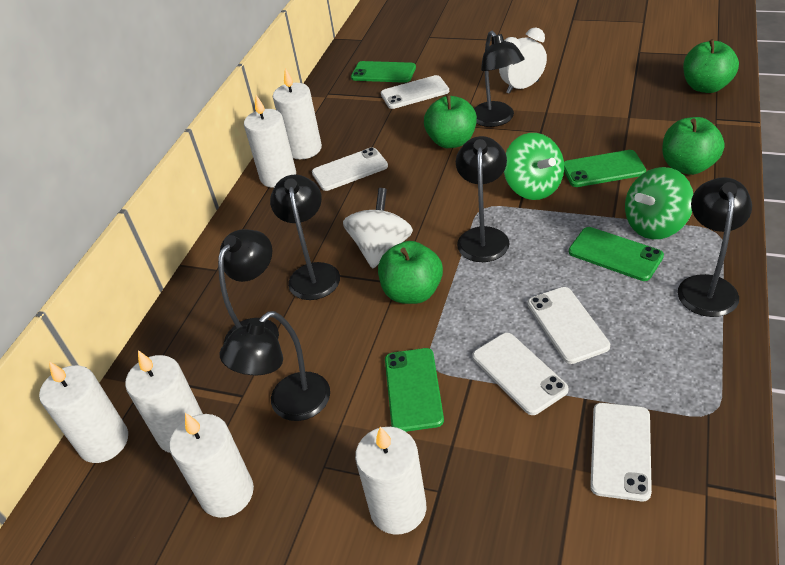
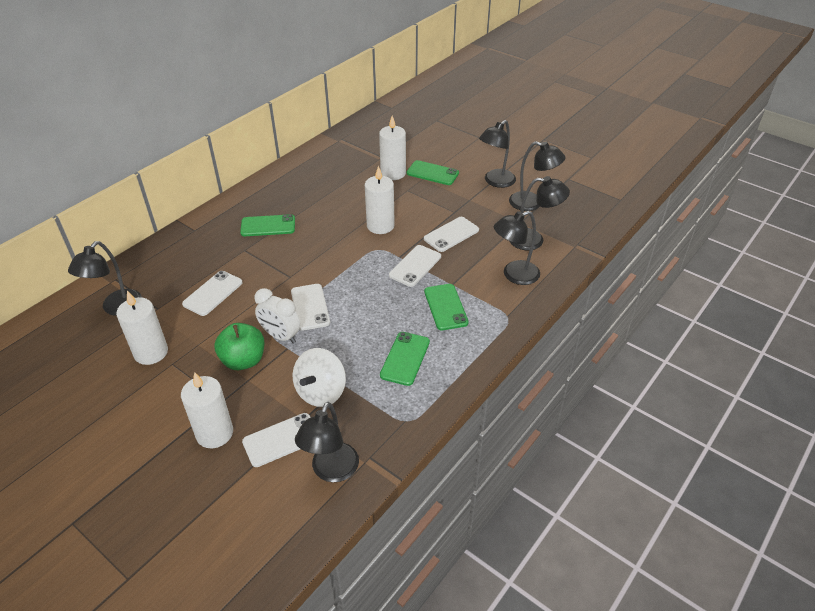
green apple: 4 -> 1
green spinning top: 2 -> 0
white candle: 6 -> 4

